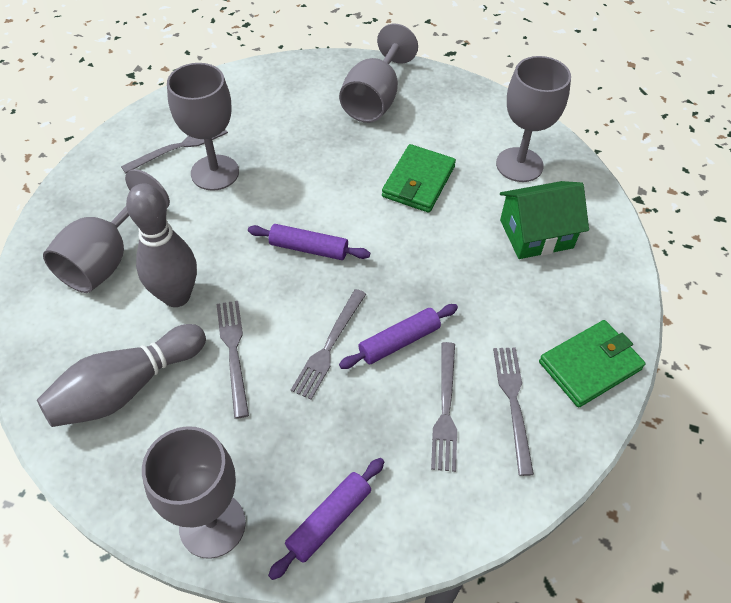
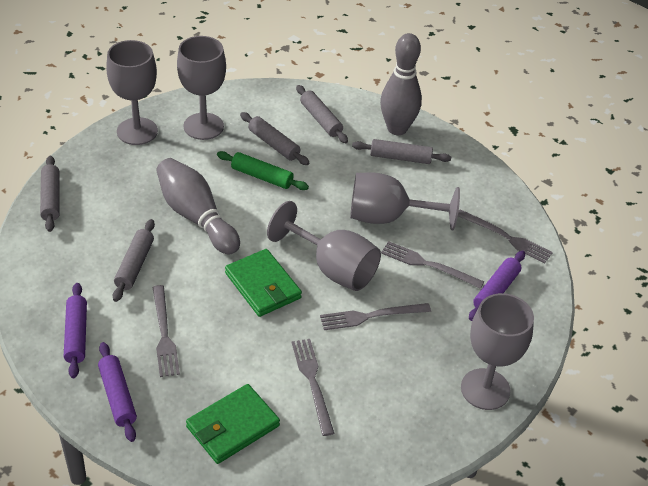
green house: 1 -> 0
green rolling pin: 0 -> 1
grey rolling pin: 0 -> 5

